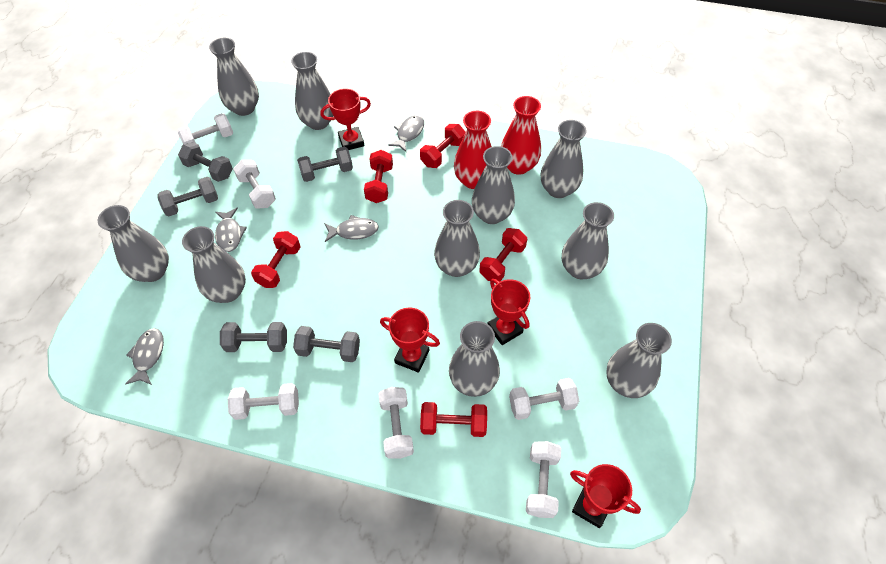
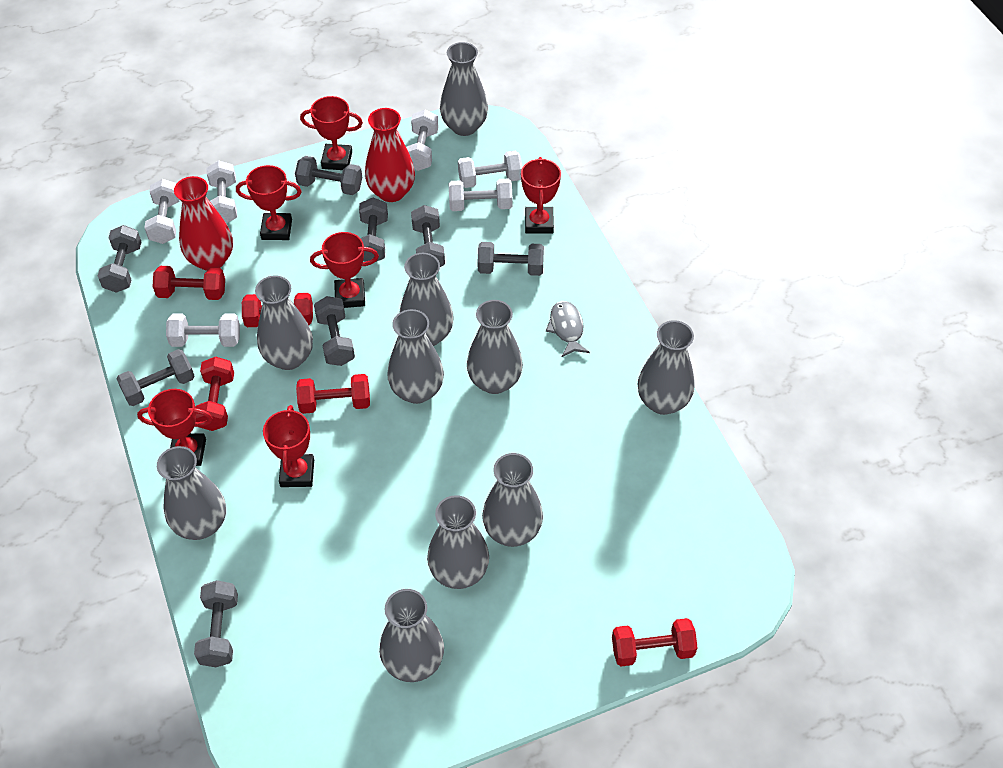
grey dumbbell: 5 -> 8
grey fish: 4 -> 1
red trophy: 4 -> 6

